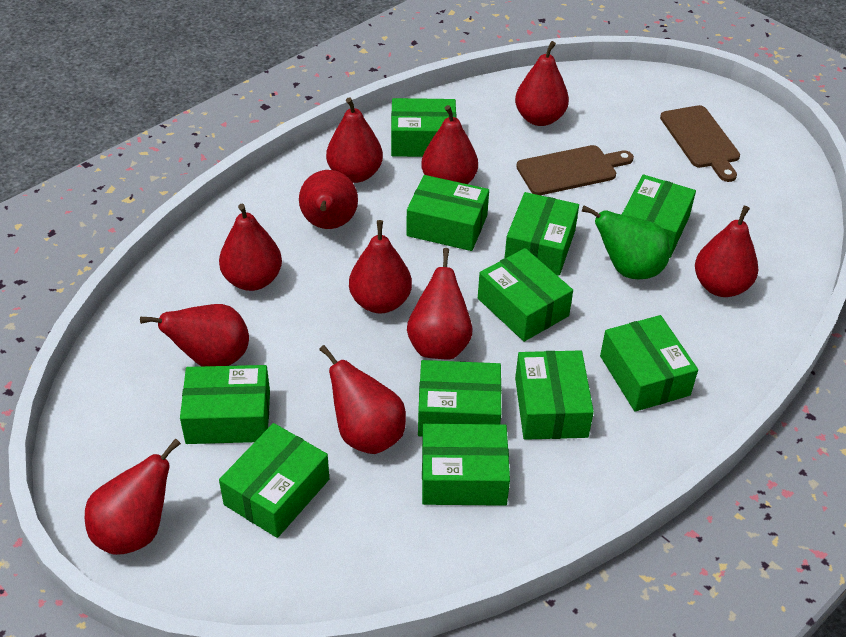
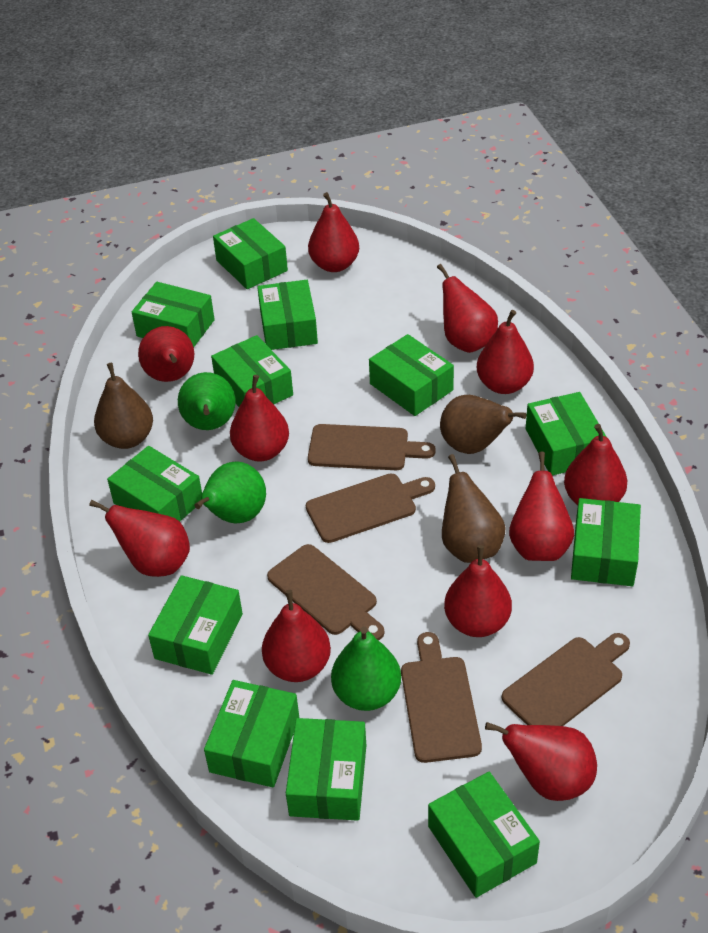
brown cutting board: 2 -> 5
brown pear: 0 -> 3
green box: 11 -> 12
green pear: 1 -> 3

